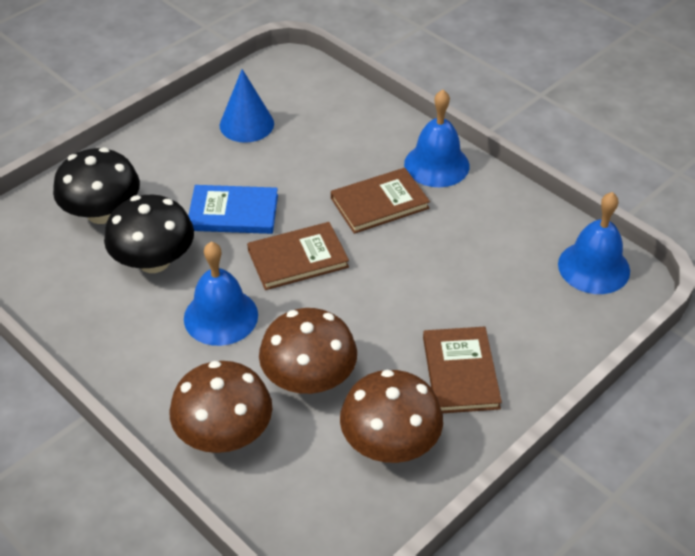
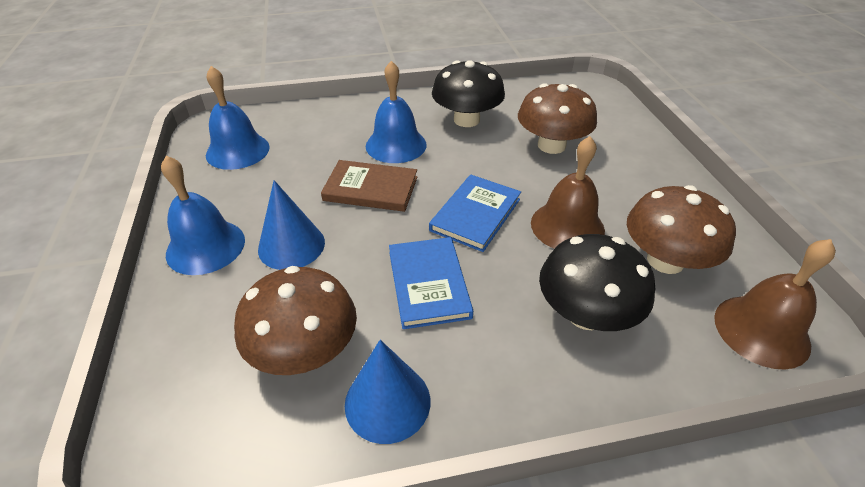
blue book: 1 -> 2
blue cone: 1 -> 2
brown bell: 0 -> 2
brown book: 3 -> 1

